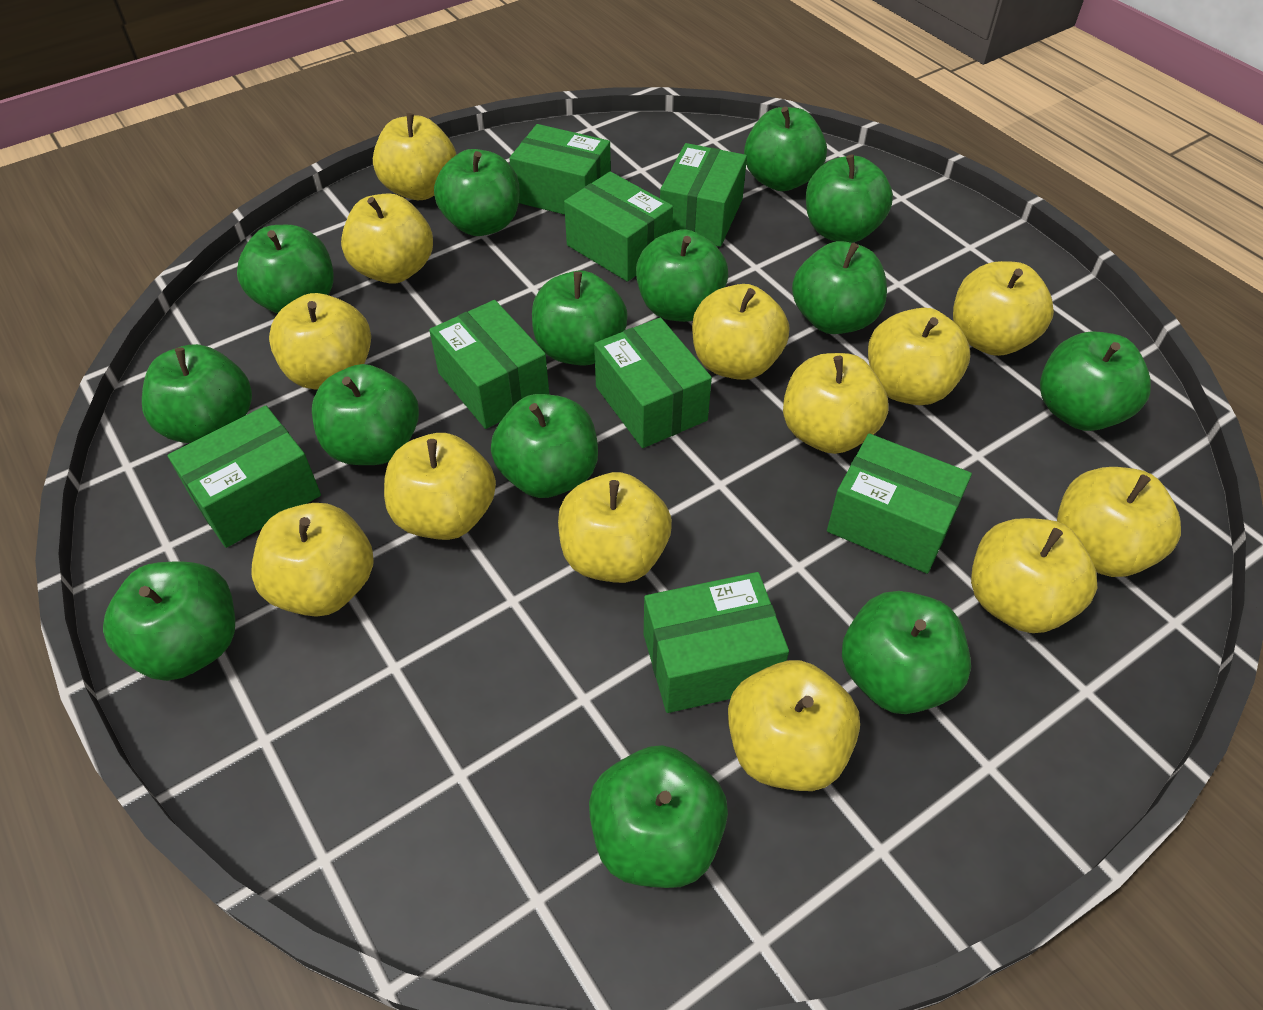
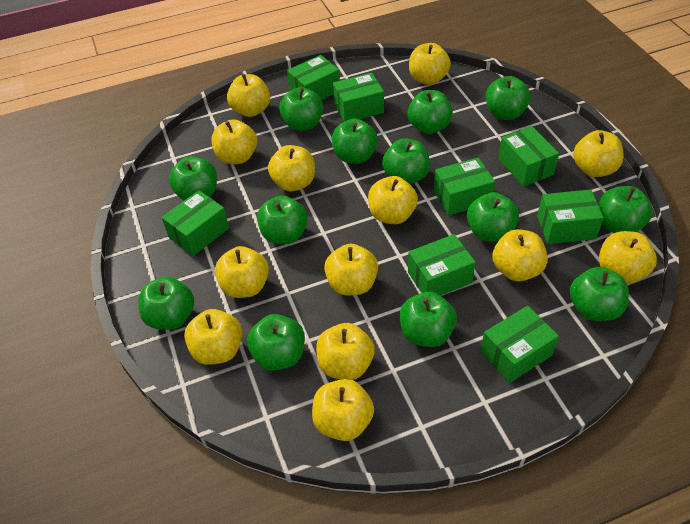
green apple: 14 -> 13

